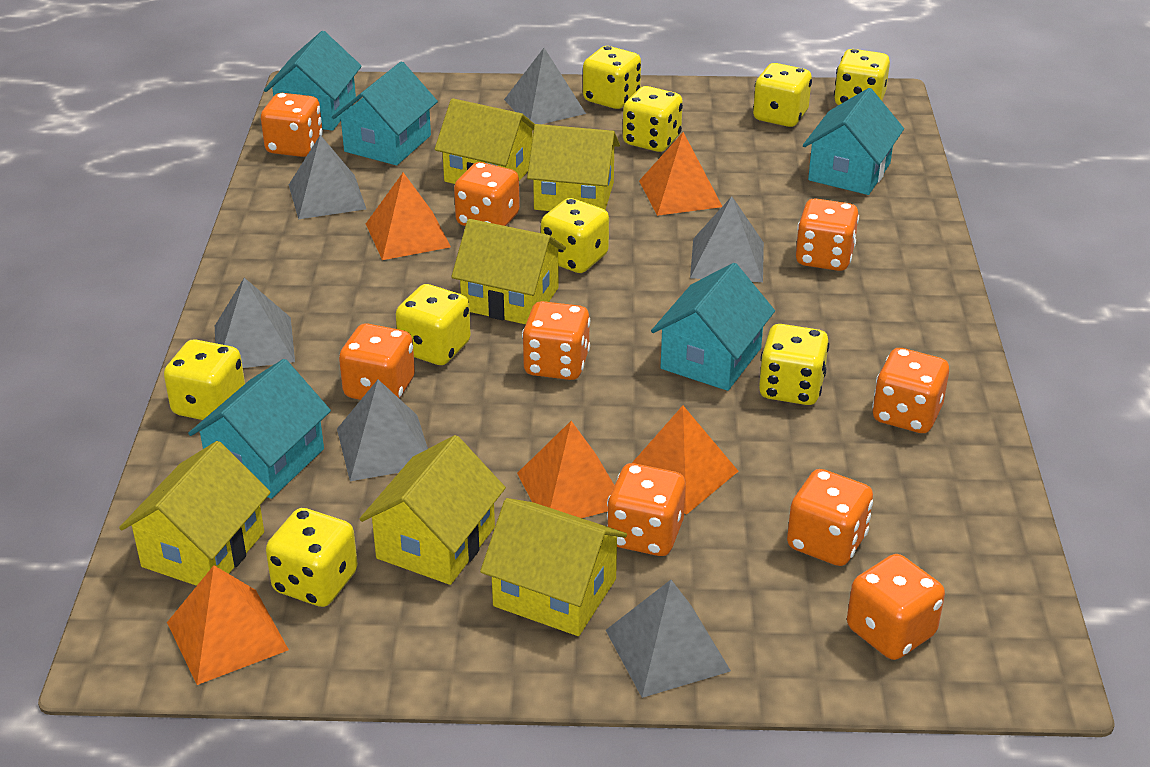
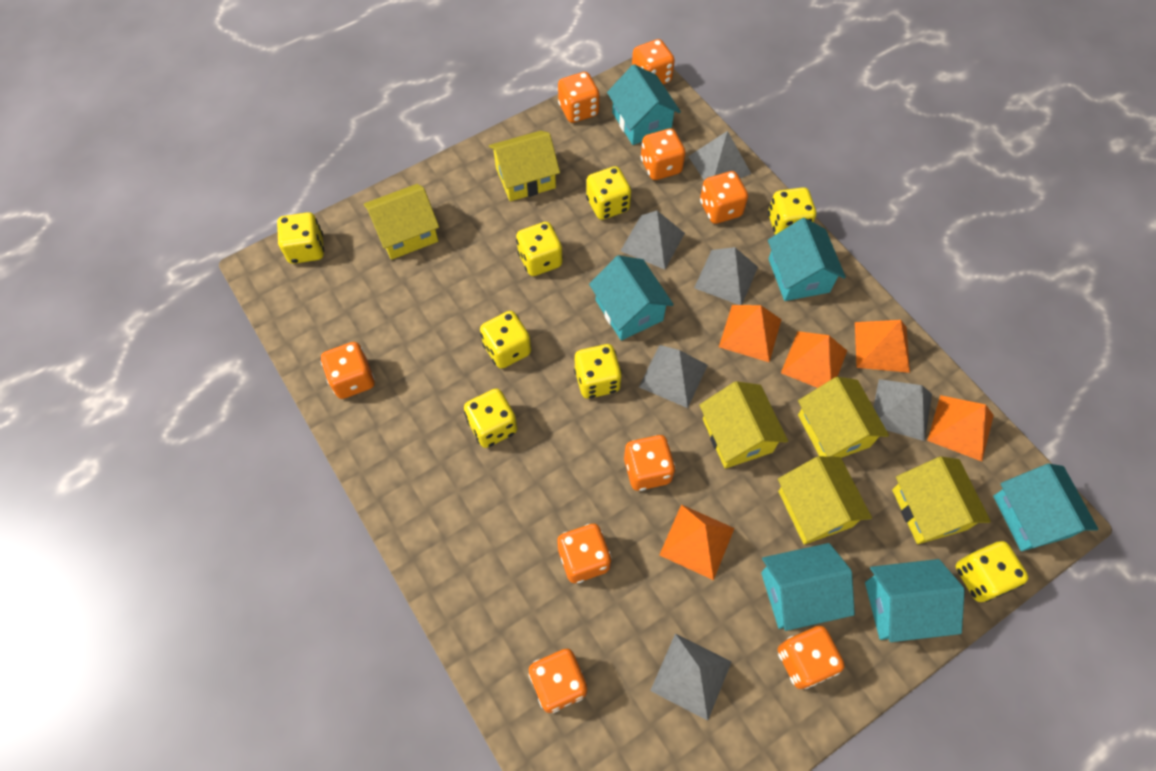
turquoise house: 5 -> 6
yellow dice: 9 -> 8

